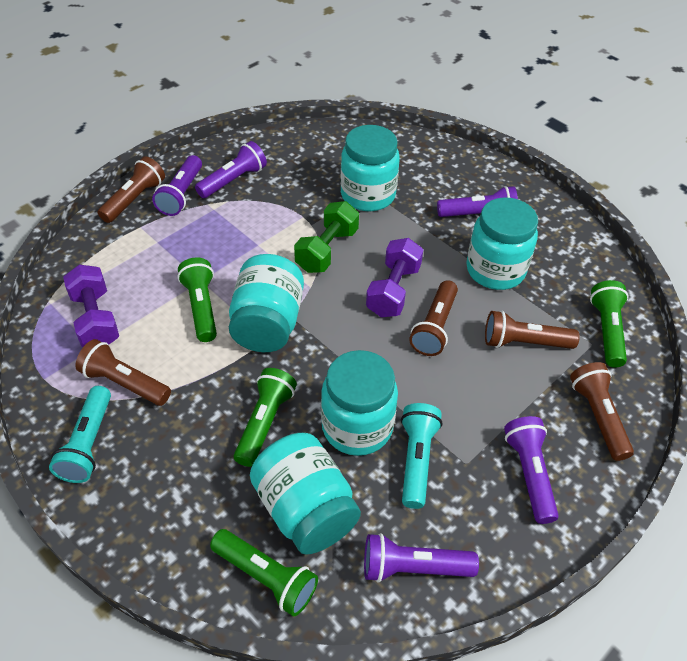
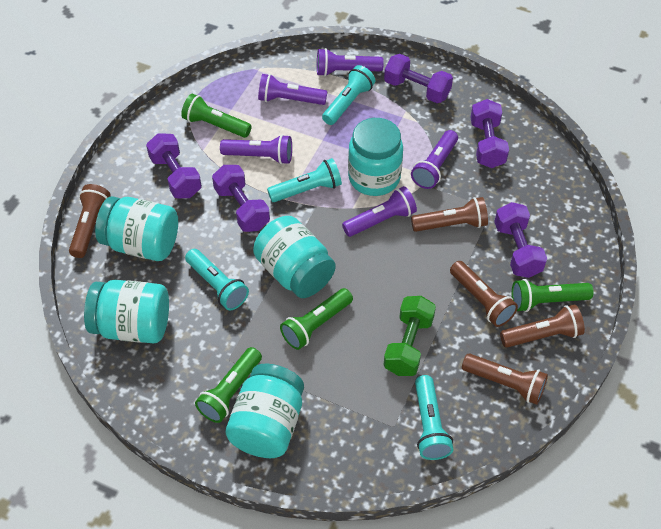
purple dumbbell: 2 -> 5
turquoise flashlight: 2 -> 4

